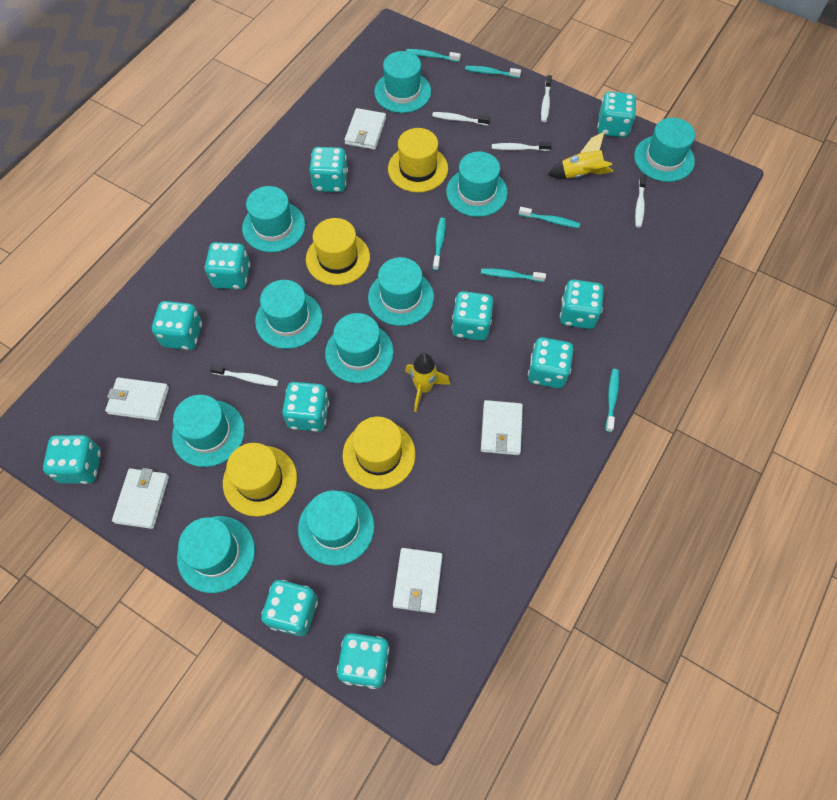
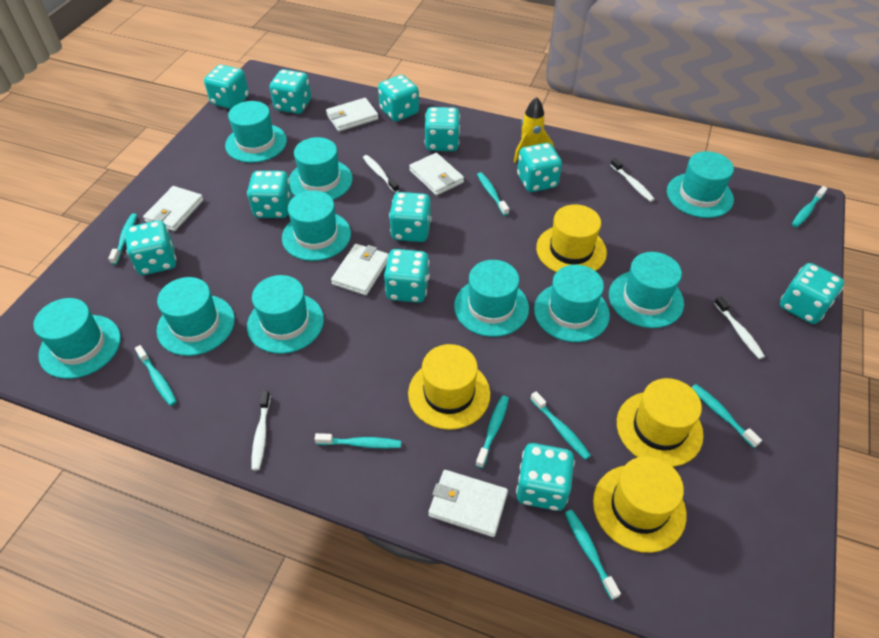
turquoise toothbrush: 6 -> 9
white toothbrush: 5 -> 4
yellow rocket: 2 -> 1

